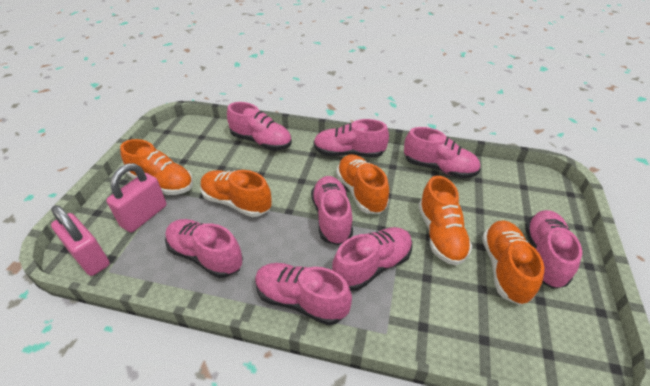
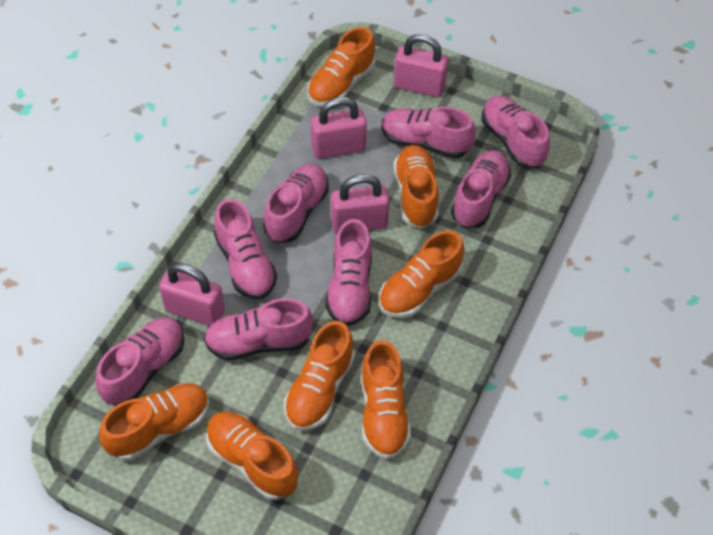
orange shoe: 5 -> 7
pink padlock: 2 -> 4

